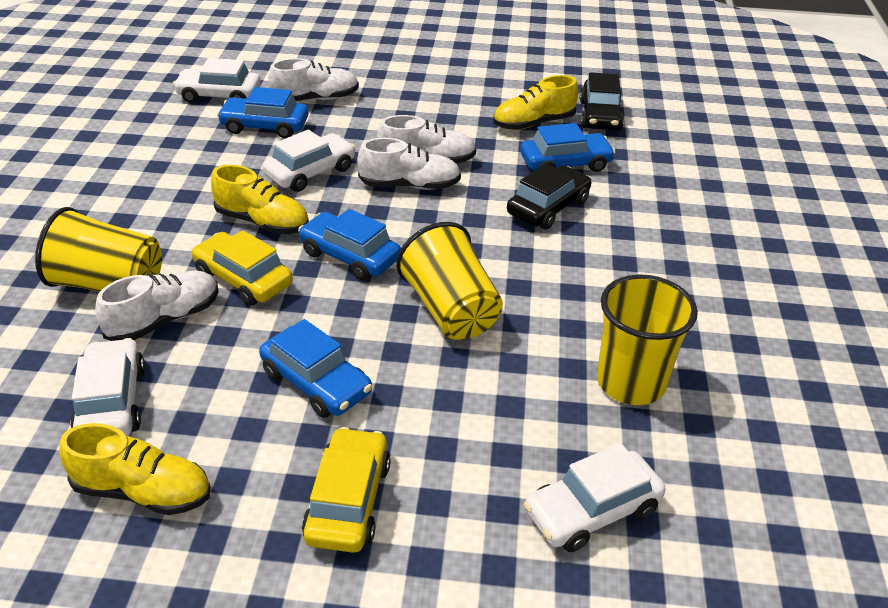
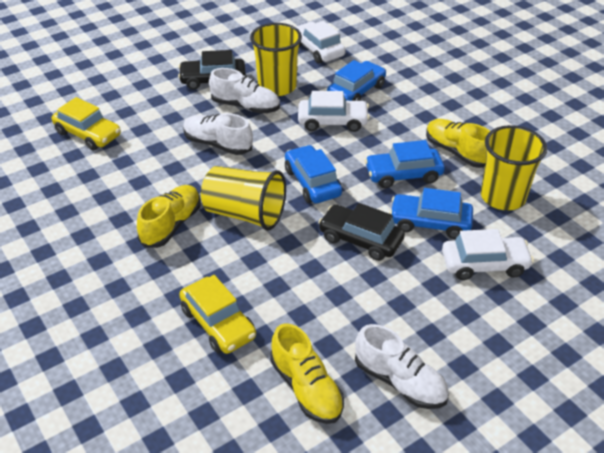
white car: 4 -> 3
white shoe: 4 -> 3

